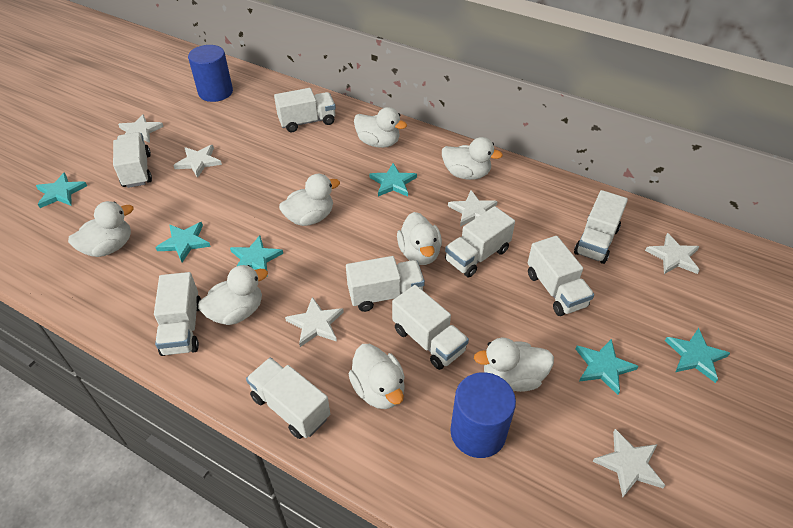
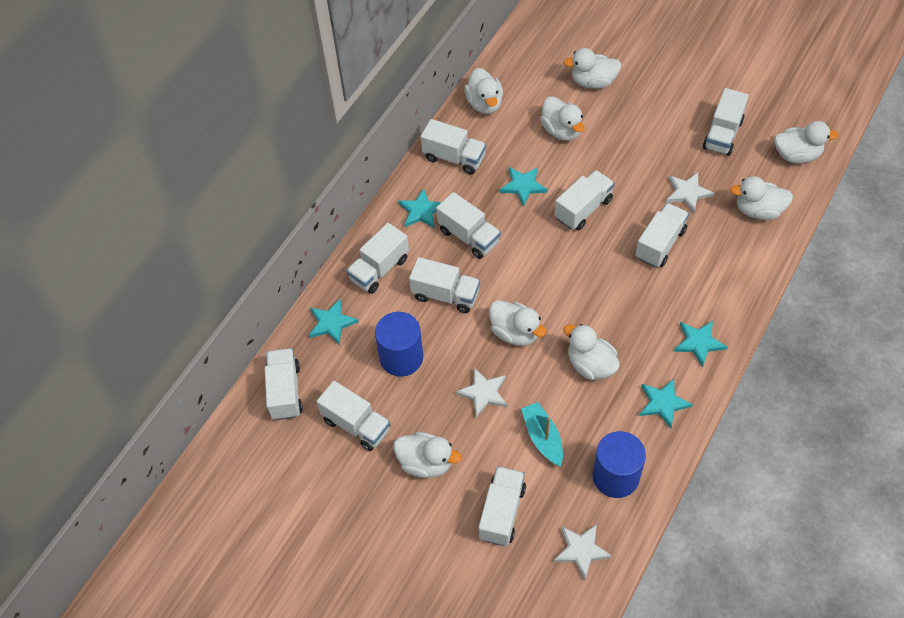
turquoise boat: 0 -> 1
turquoise star: 6 -> 5
white star: 6 -> 3
white truck: 9 -> 10

